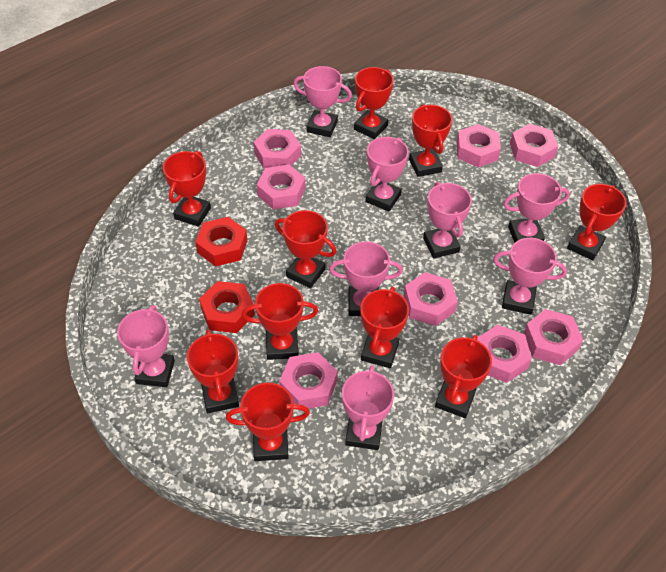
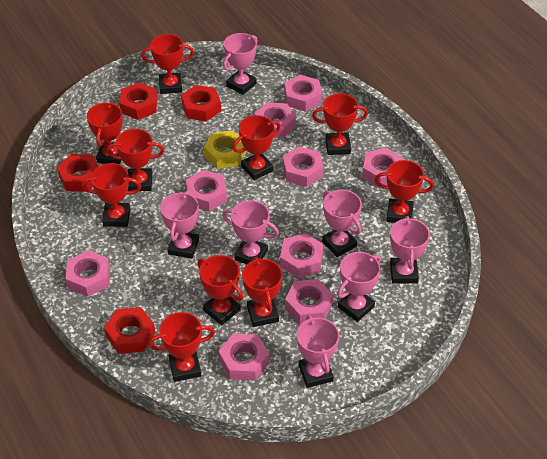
pink nut: 8 -> 9
pink trophy: 8 -> 7
red nut: 2 -> 4
yellow nut: 0 -> 1

